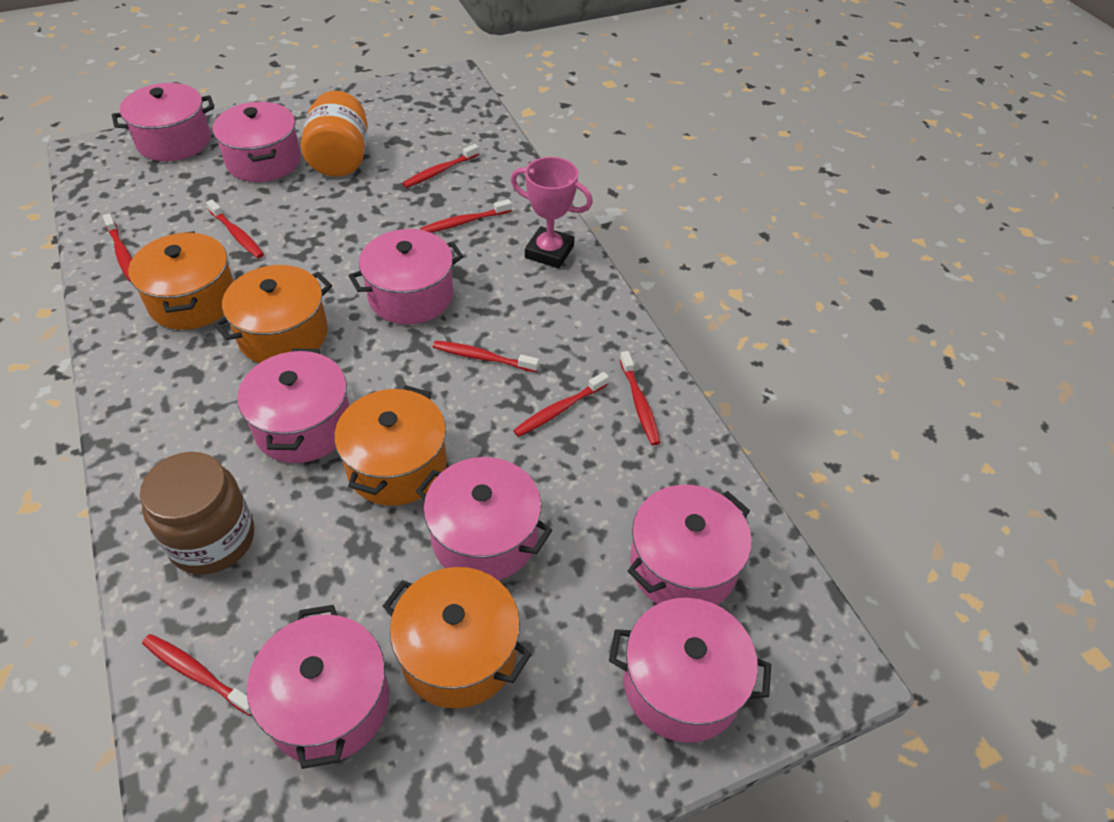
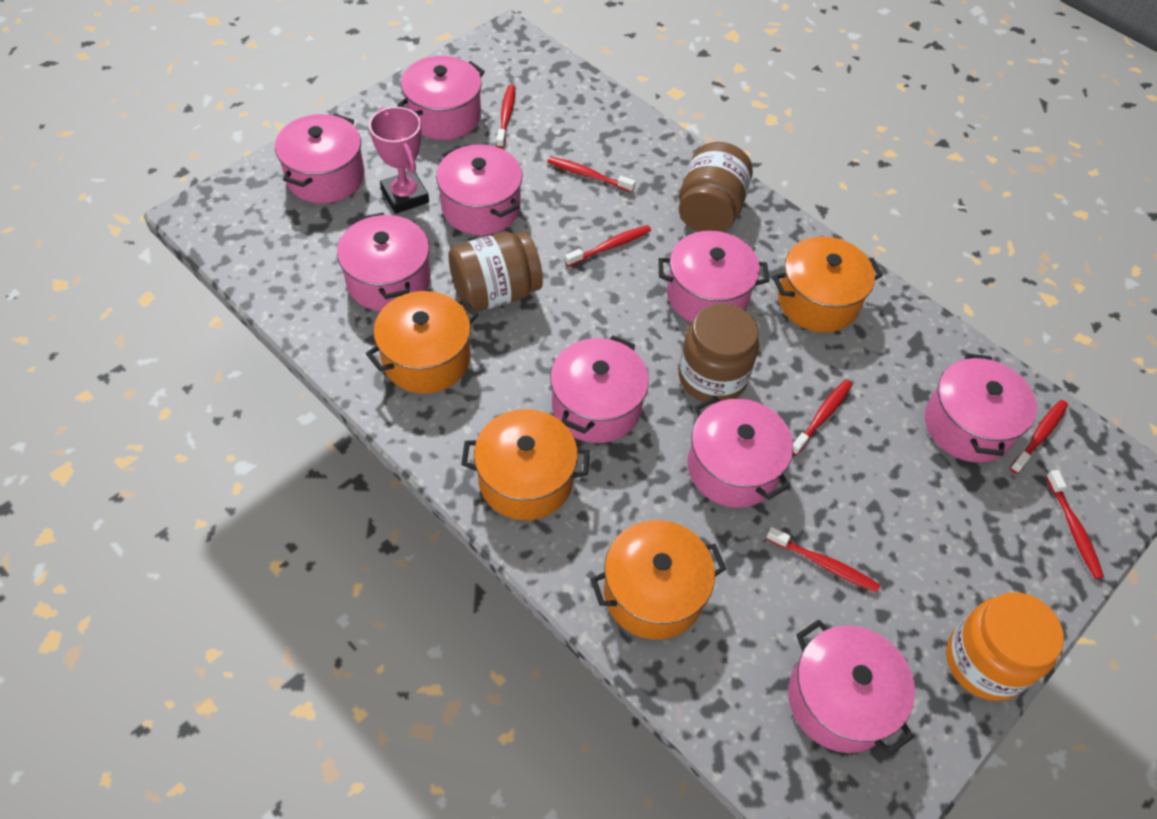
brown jar: 1 -> 3
pink pot: 8 -> 9
red toothbrush: 8 -> 7

